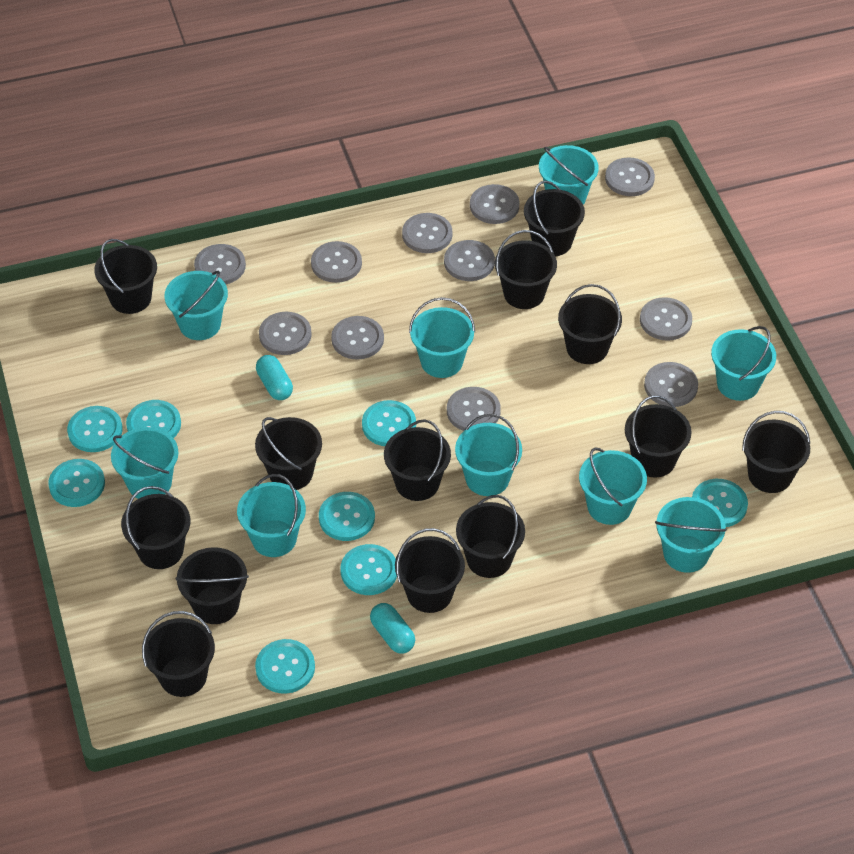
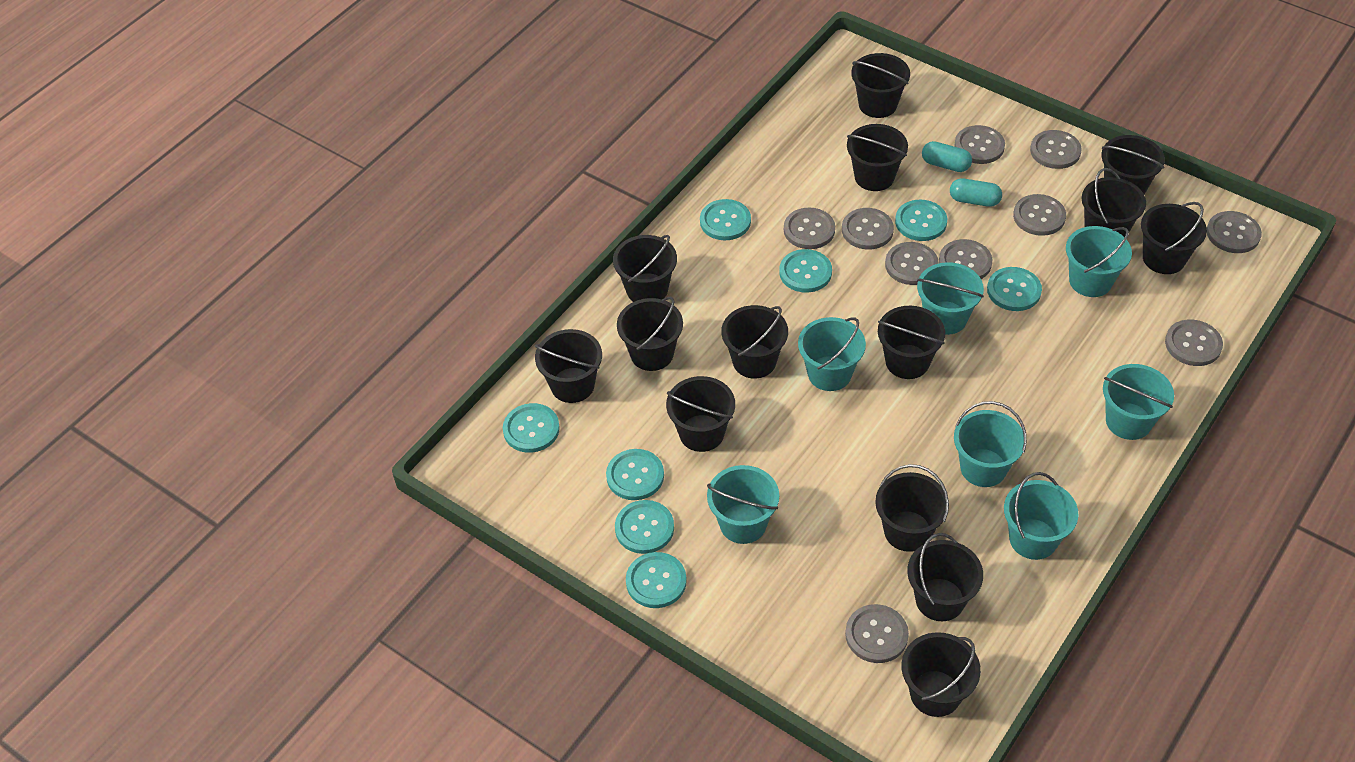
black bucket: 13 -> 14
grey button: 11 -> 10
turquoise bucket: 9 -> 7

